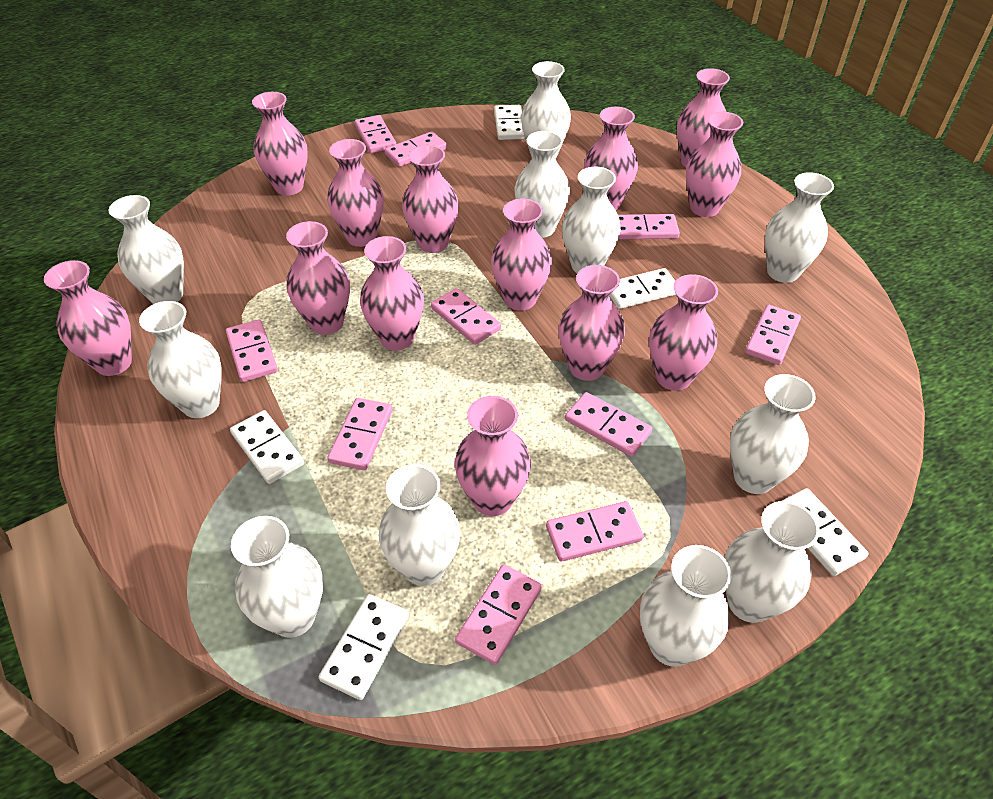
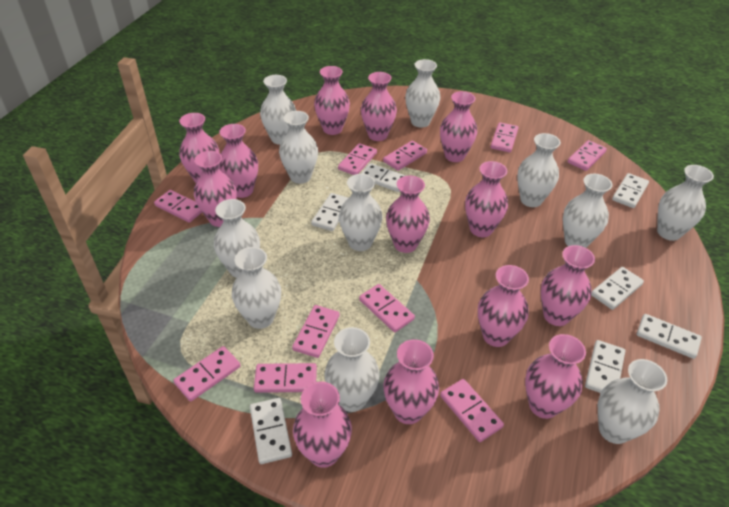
white domino: 5 -> 7

